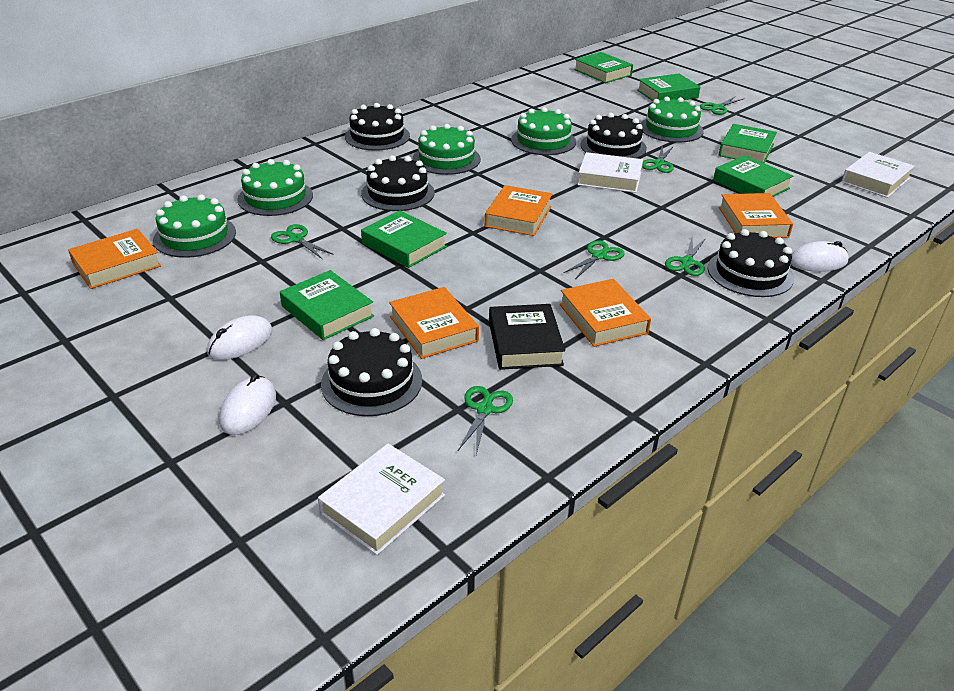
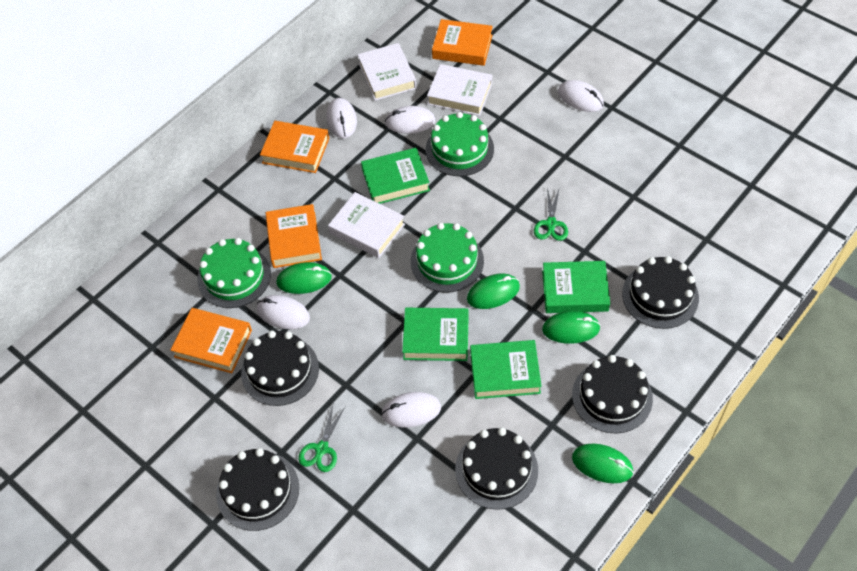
black book: 1 -> 0
green book: 6 -> 4
green cake: 5 -> 3
green mouse: 0 -> 4
green scissors: 6 -> 2
orange book: 5 -> 4
white mouse: 3 -> 5

